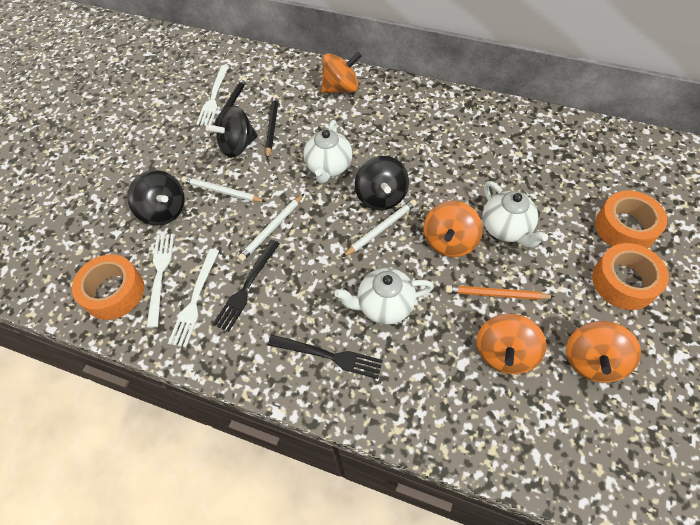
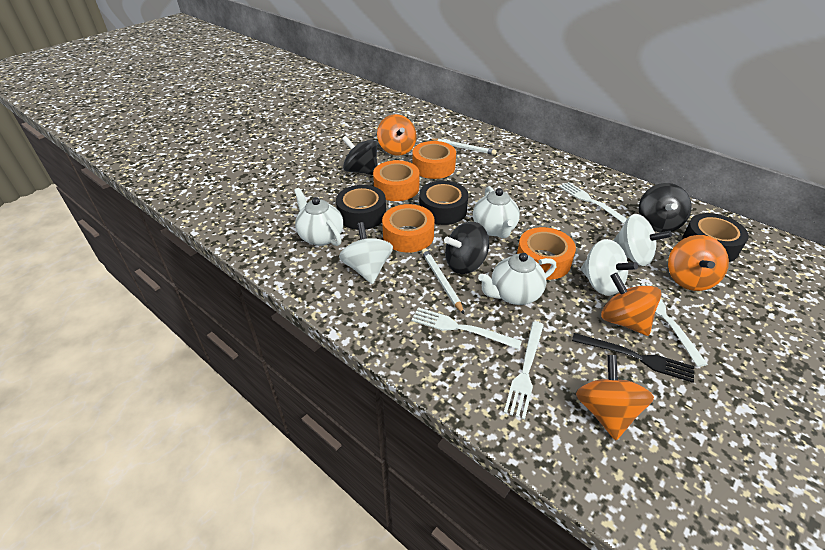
black fork: 2 -> 1
black pencil: 2 -> 0
black tape: 0 -> 3
orange pencil: 1 -> 0
orange tape: 3 -> 4
white fork: 3 -> 4
white pencil: 3 -> 2
white spinning top: 0 -> 3

